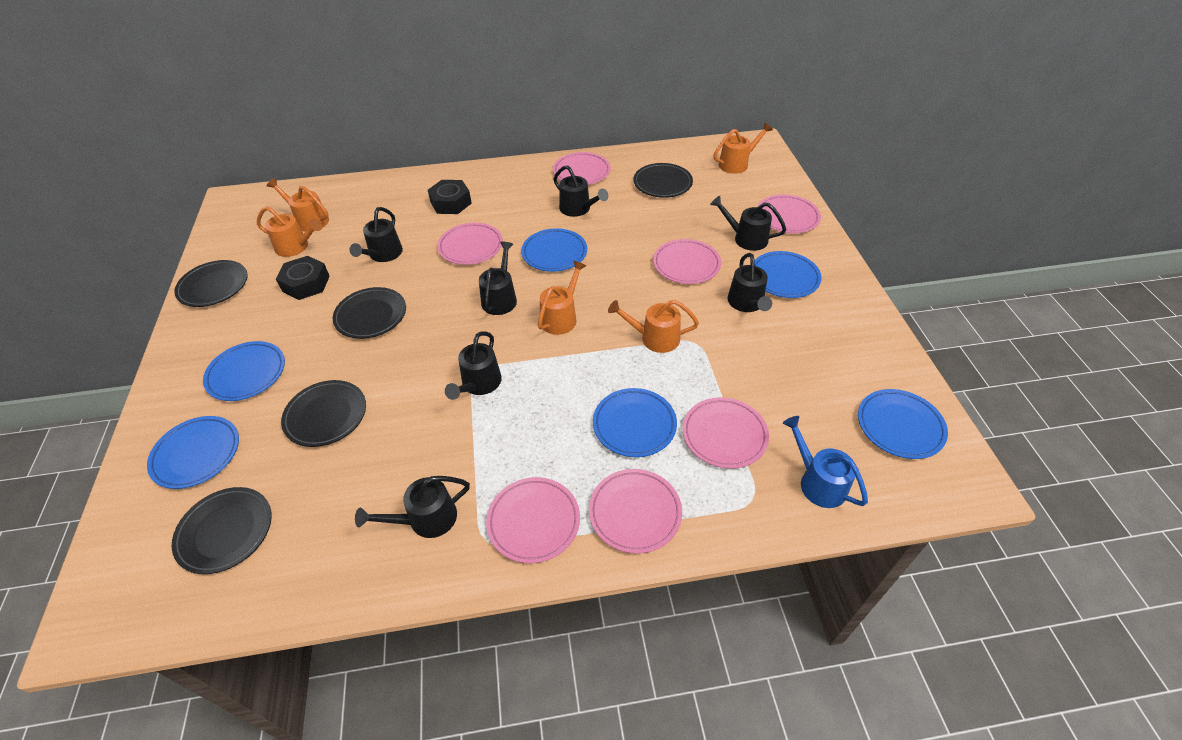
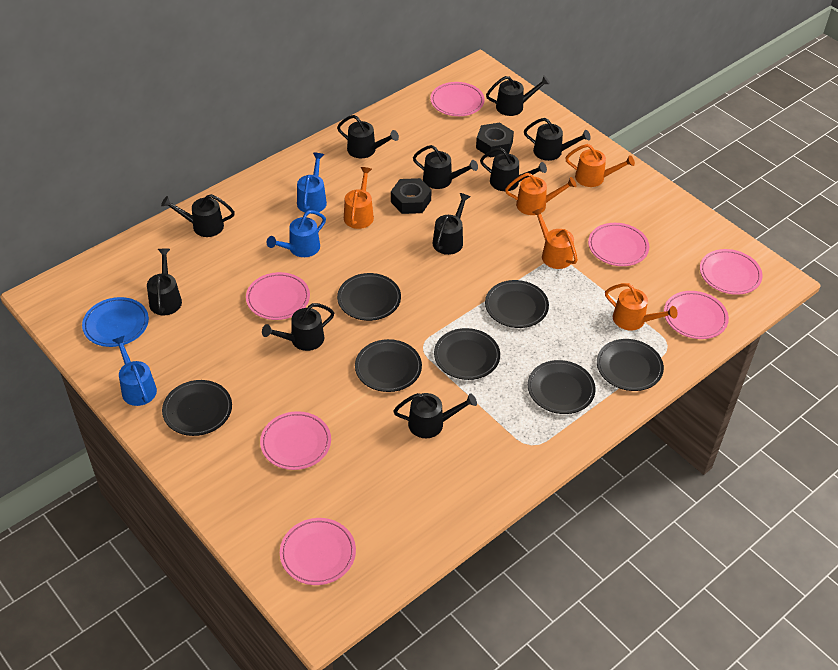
black plate: 5 -> 7
black watering can: 7 -> 10
blue plate: 6 -> 1
blue watering can: 1 -> 3

